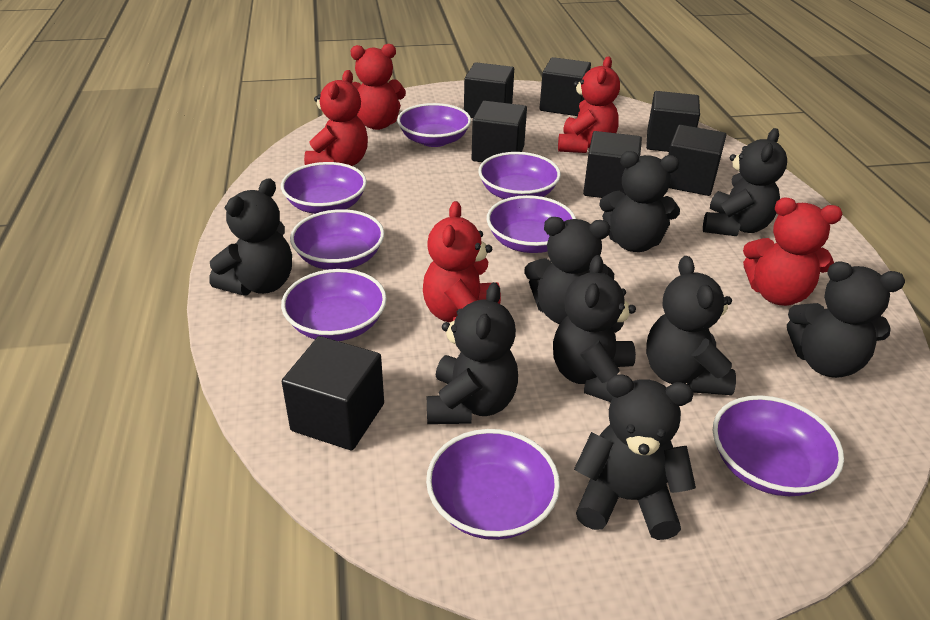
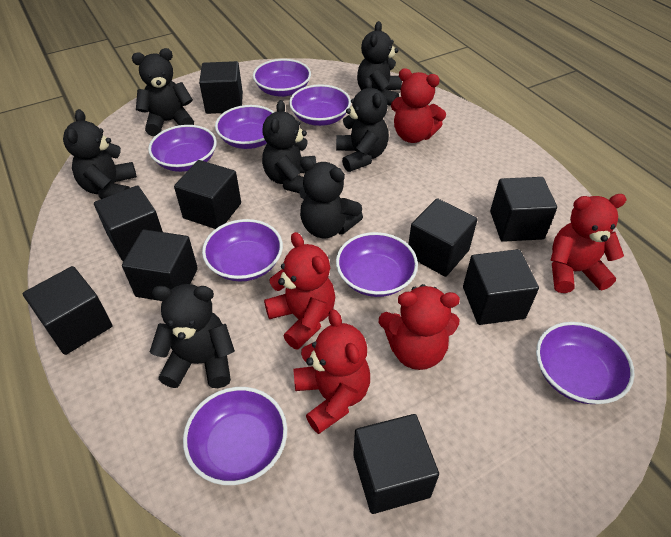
black cube: 7 -> 9
black teddy bear: 9 -> 7

